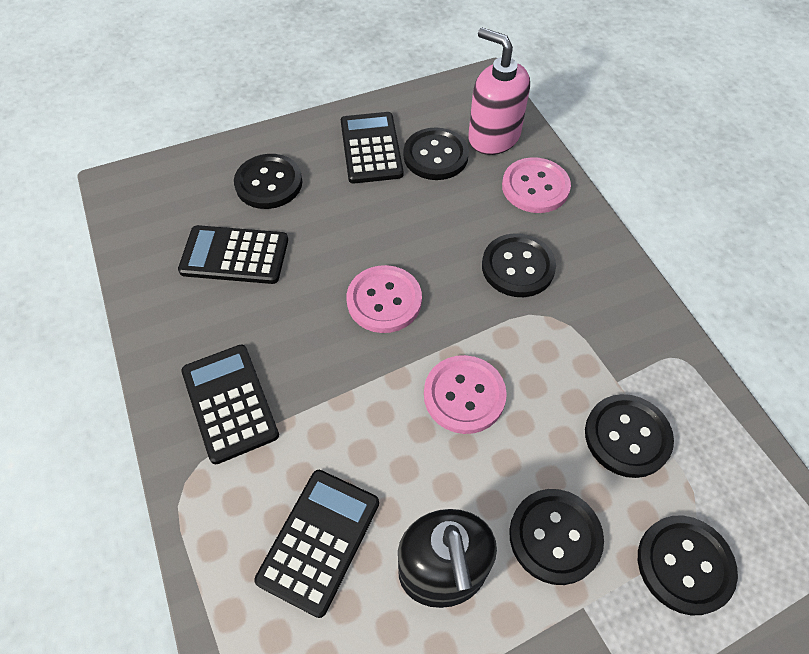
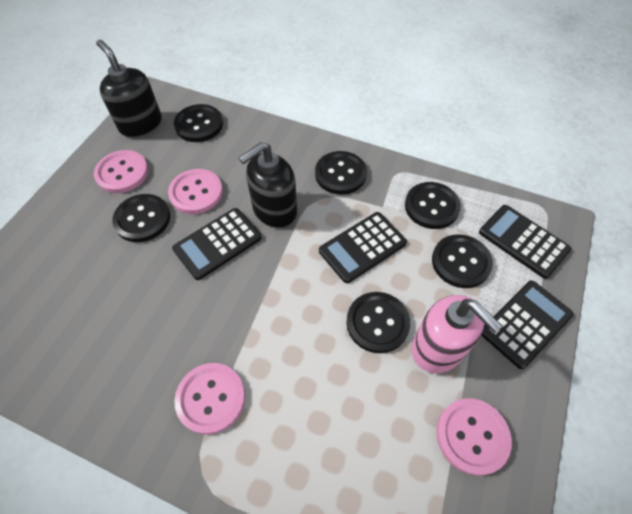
black soap dispenser: 1 -> 2
pink button: 3 -> 4

